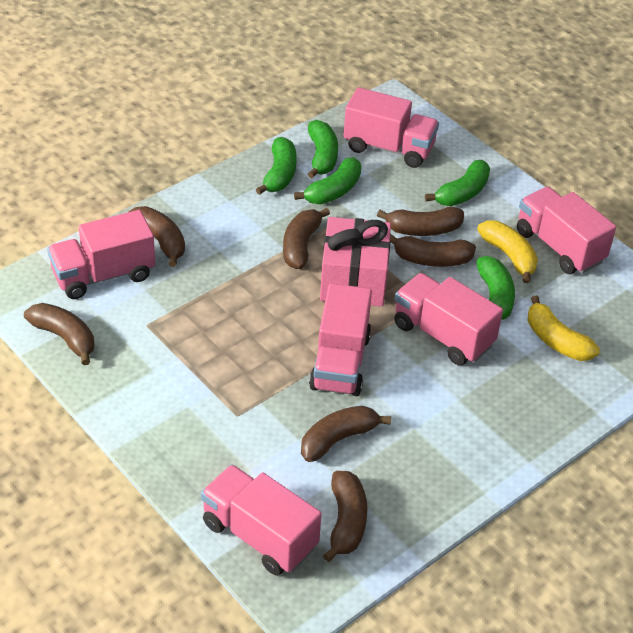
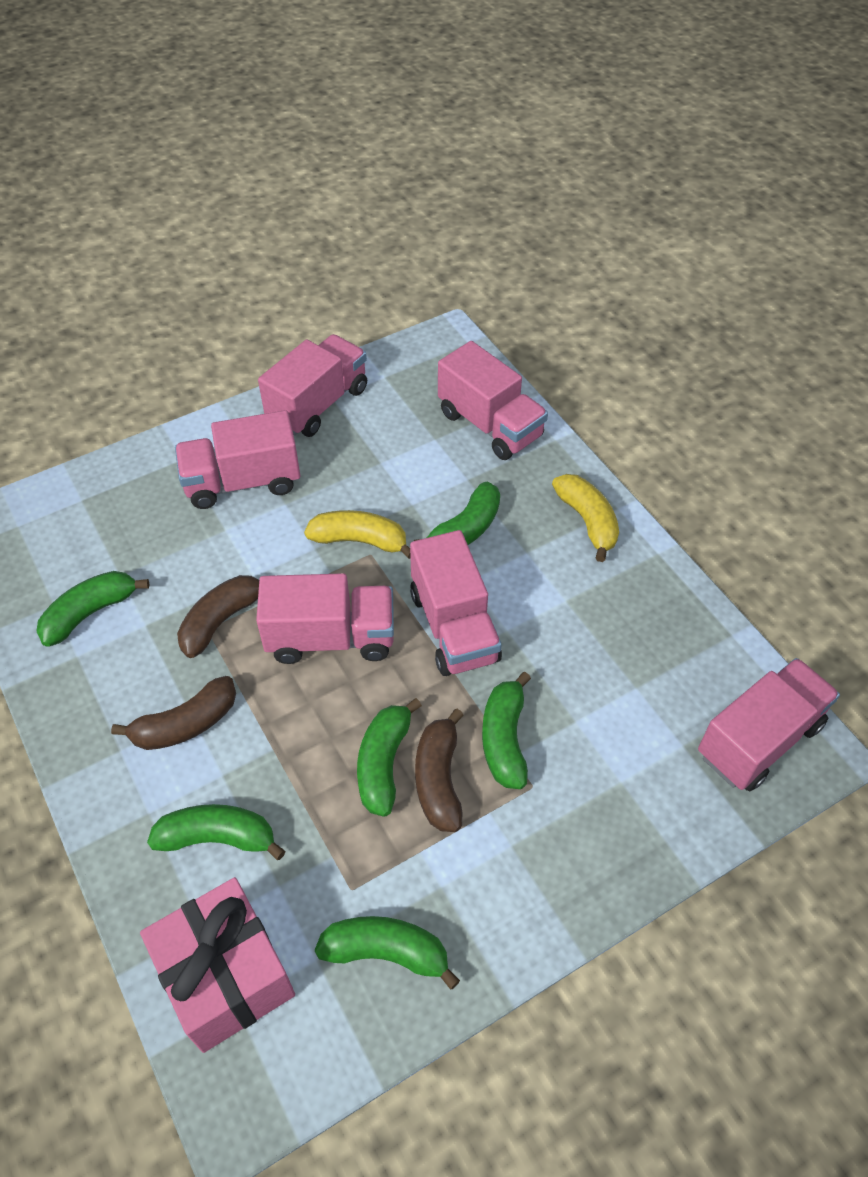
brown banana: 7 -> 3
green banana: 5 -> 6

